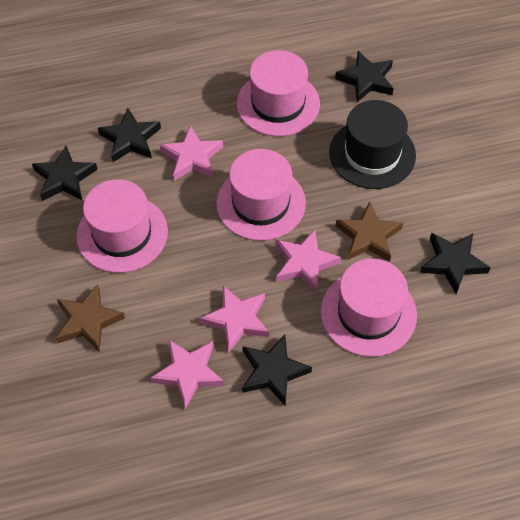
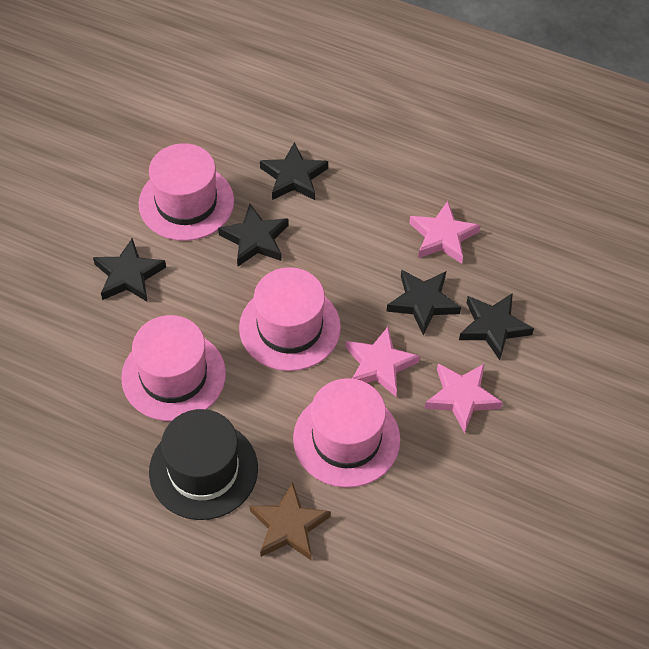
brown star: 2 -> 1
pink star: 4 -> 3

